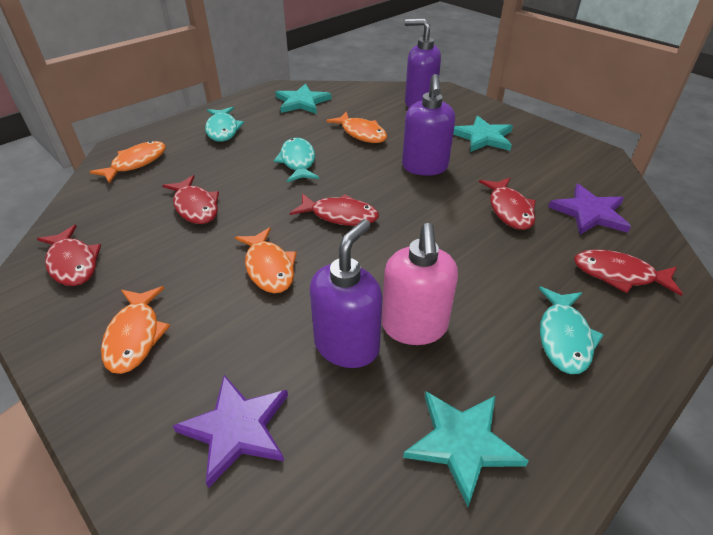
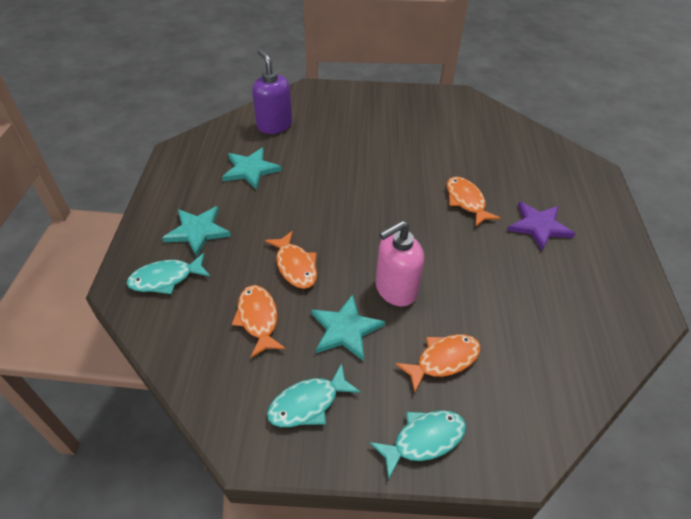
purple soap dispenser: 3 -> 1
purple star: 2 -> 1
red fish: 5 -> 0

